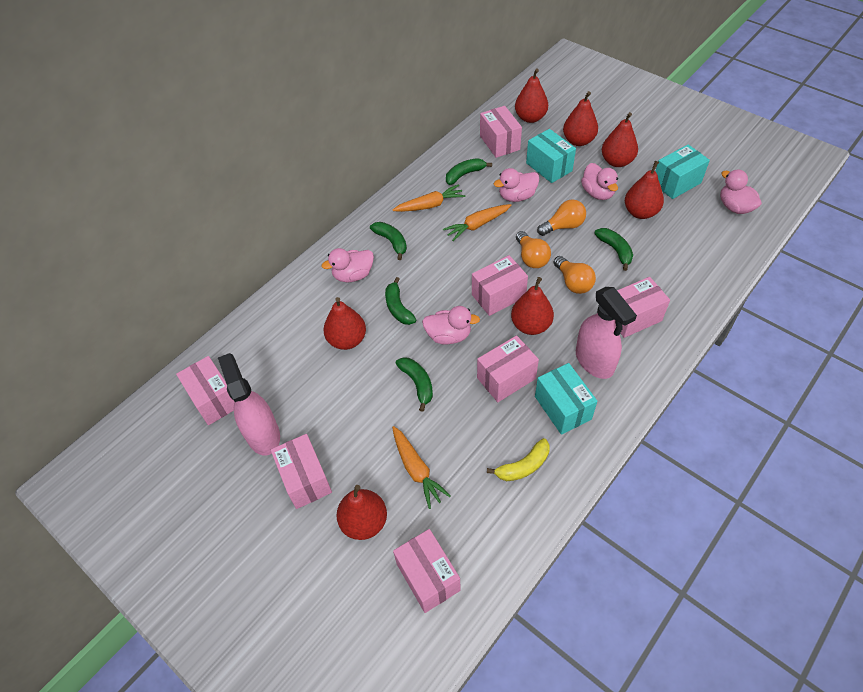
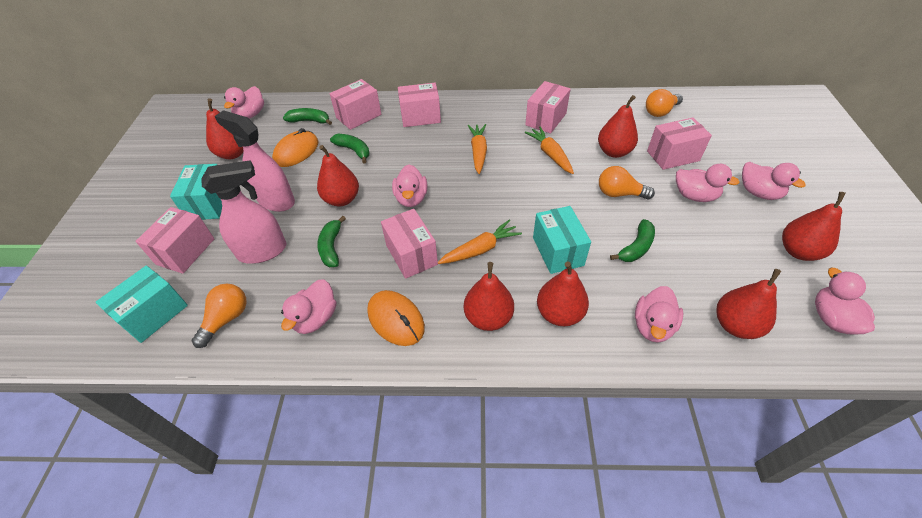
green banana: 5 -> 4
orange mouse: 0 -> 2
pink box: 7 -> 6
pink duck: 5 -> 7
yellow banana: 1 -> 0

